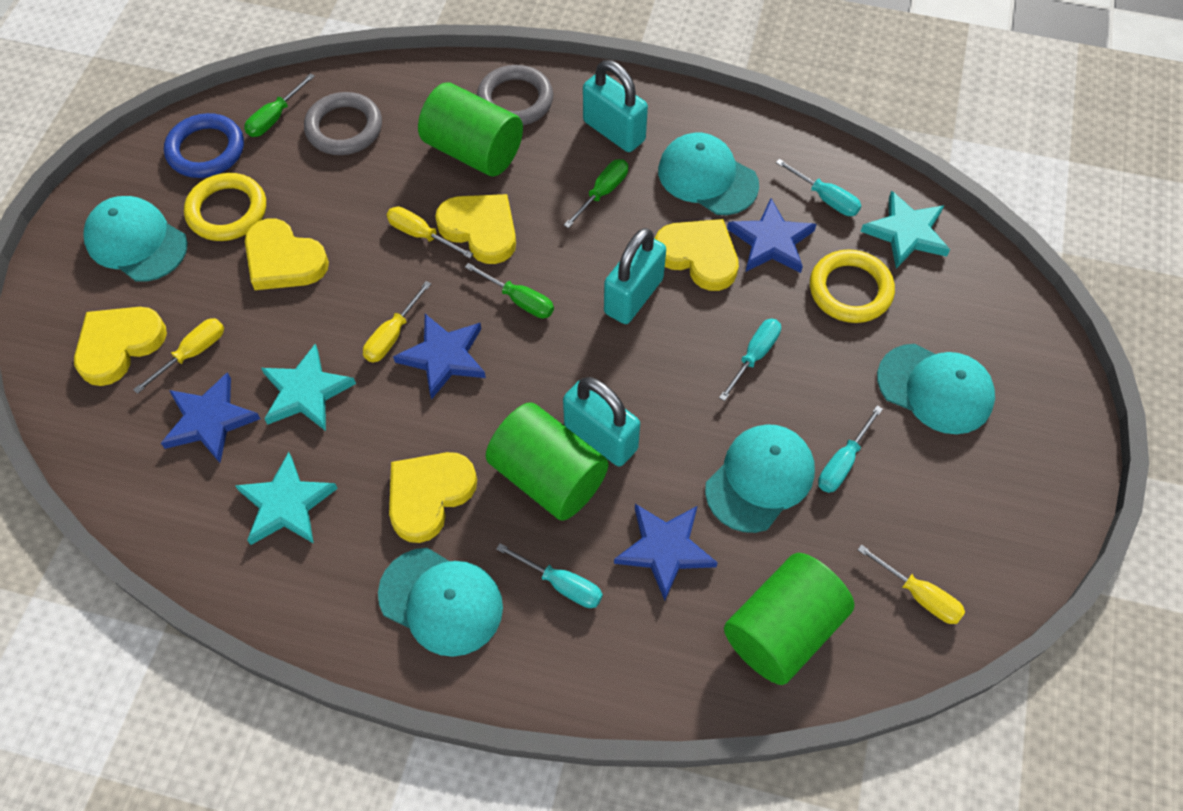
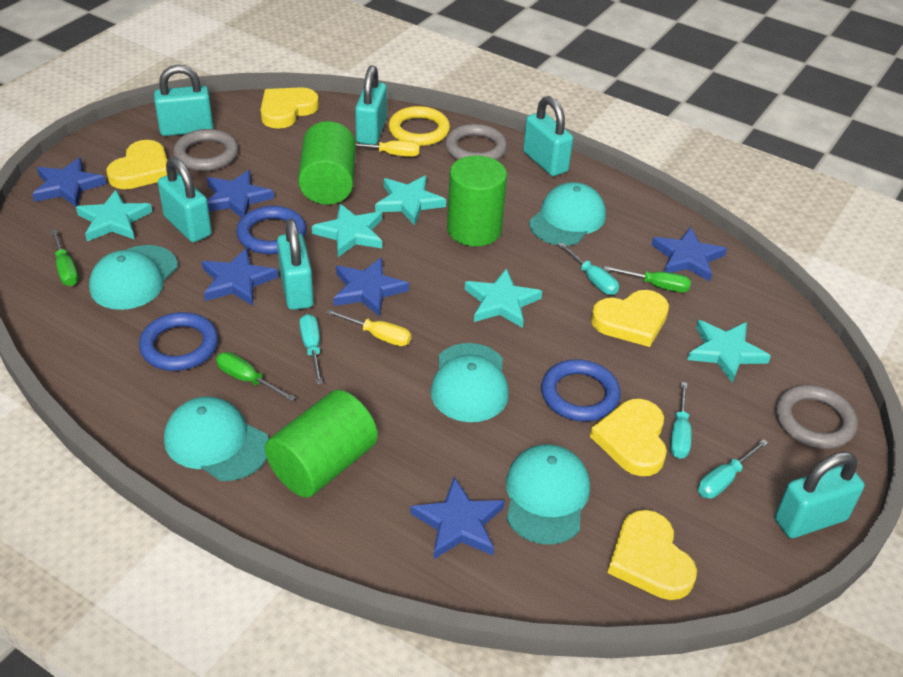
blue ring: 1 -> 3
blue star: 4 -> 6
grey ring: 2 -> 3
turquoise padlock: 3 -> 6
turquoise star: 3 -> 5
yellow ring: 2 -> 1
yellow screwdriver: 4 -> 2

